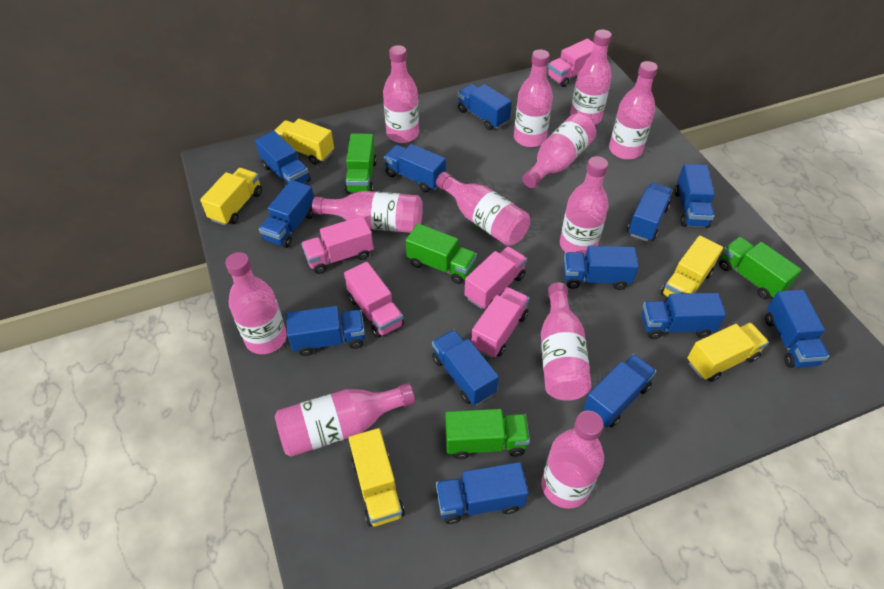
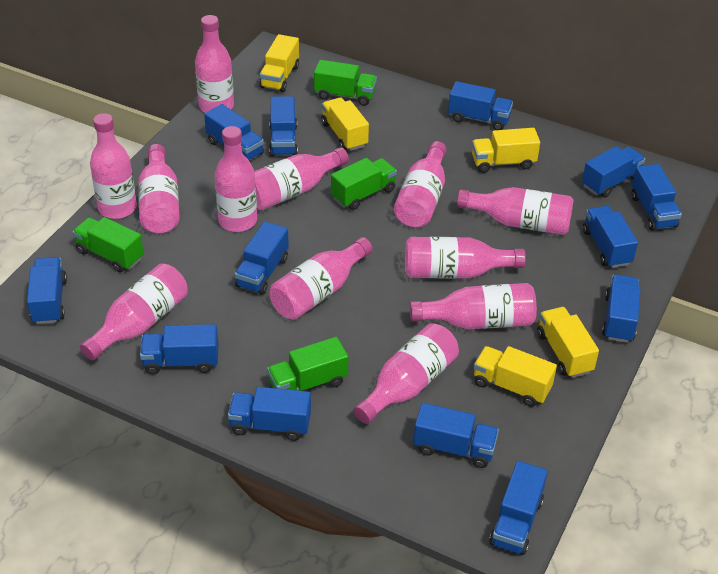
pink truck: 5 -> 0

